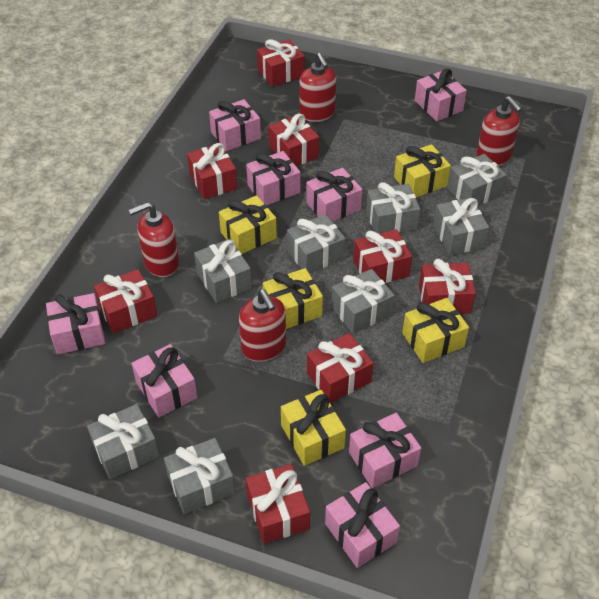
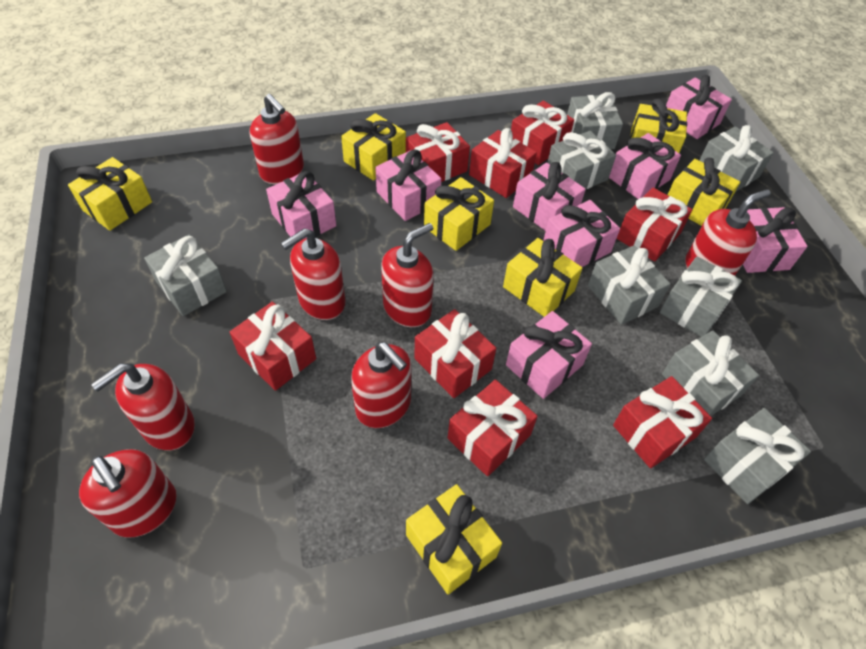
red soap dispenser: 4 -> 7
yellow gift: 5 -> 7

